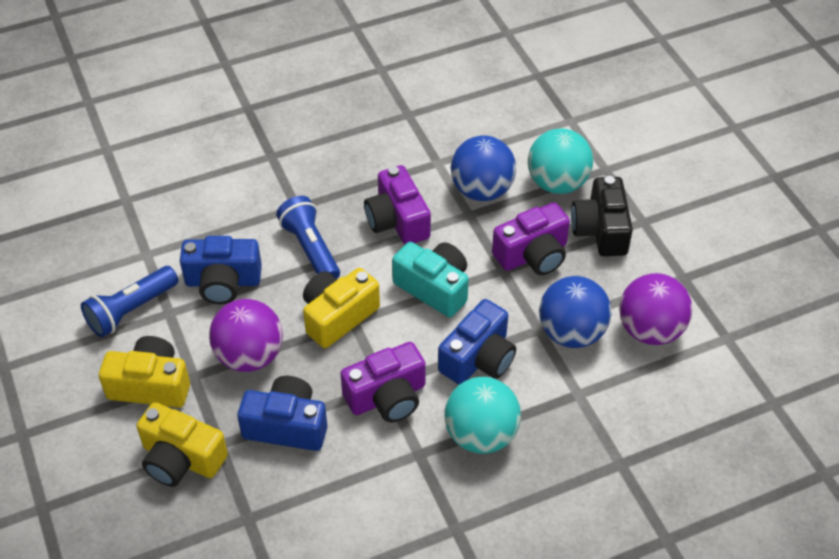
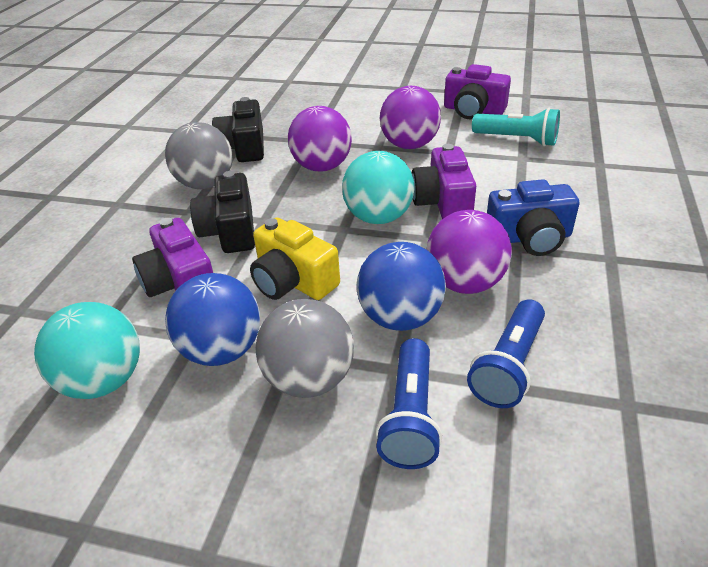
black camera: 1 -> 2
blue camera: 3 -> 1
grey ball: 0 -> 2
purple ball: 2 -> 3
turquoise camera: 1 -> 0
turquoise flashlight: 0 -> 1
yellow camera: 3 -> 1

